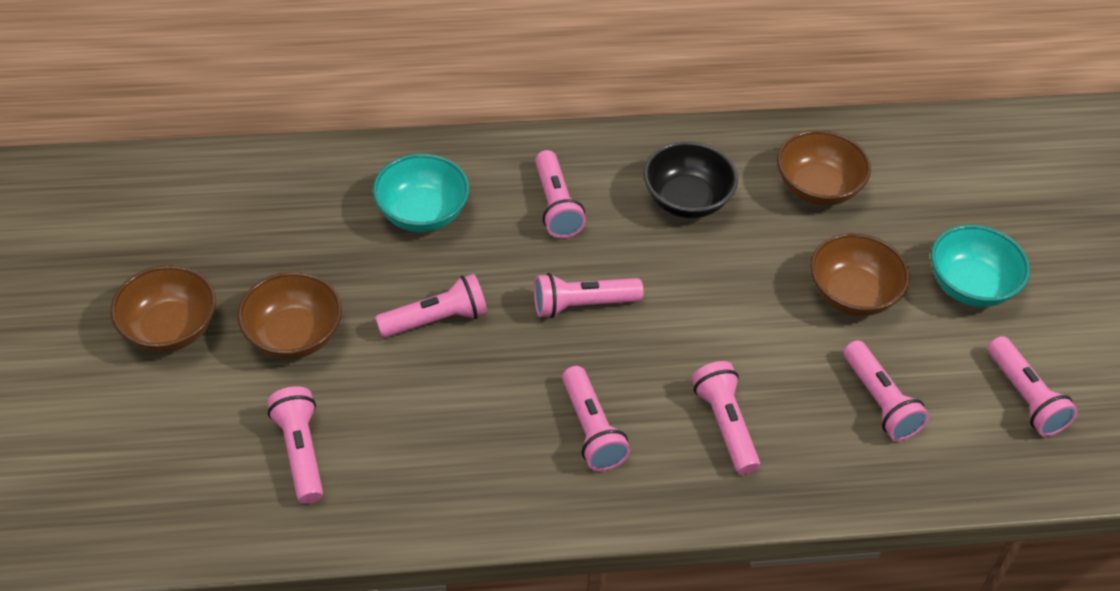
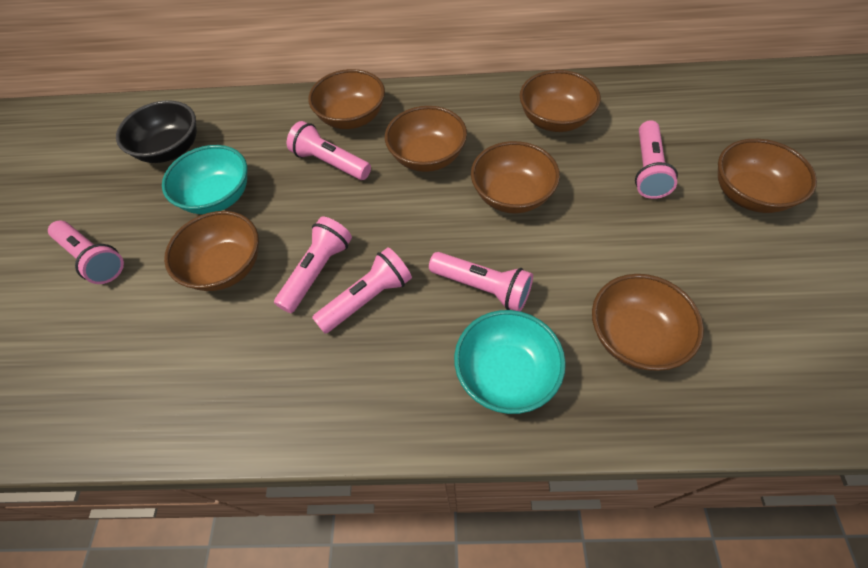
brown bowl: 4 -> 7
pink flashlight: 8 -> 6

